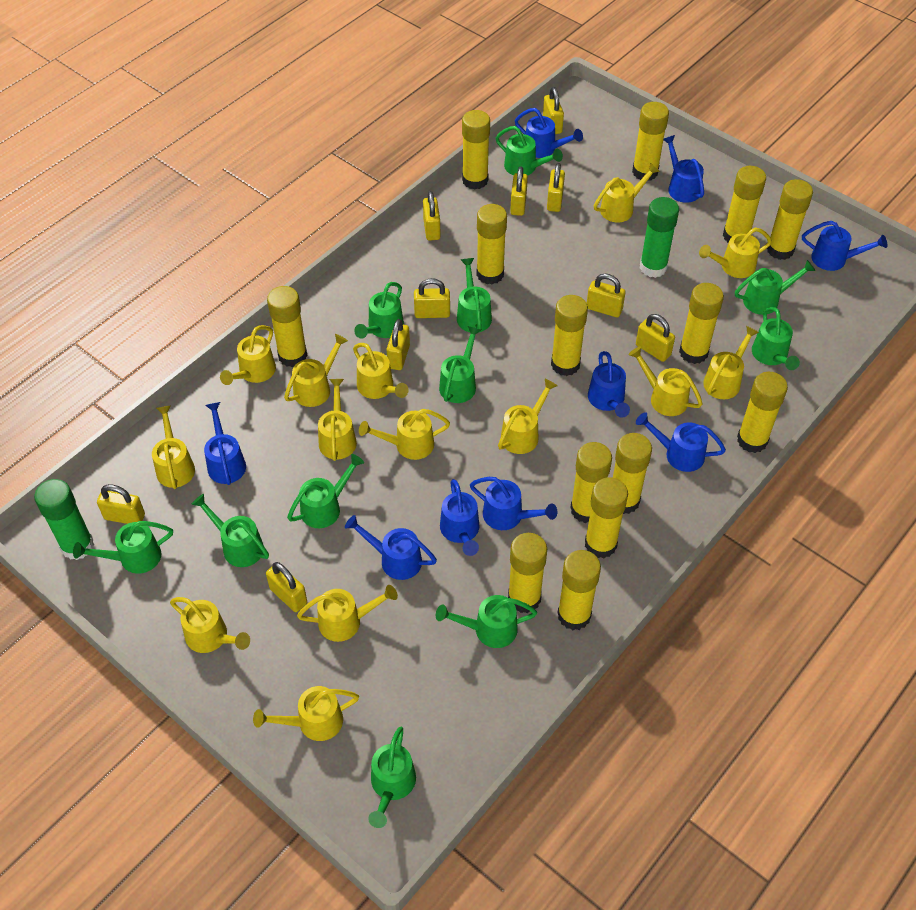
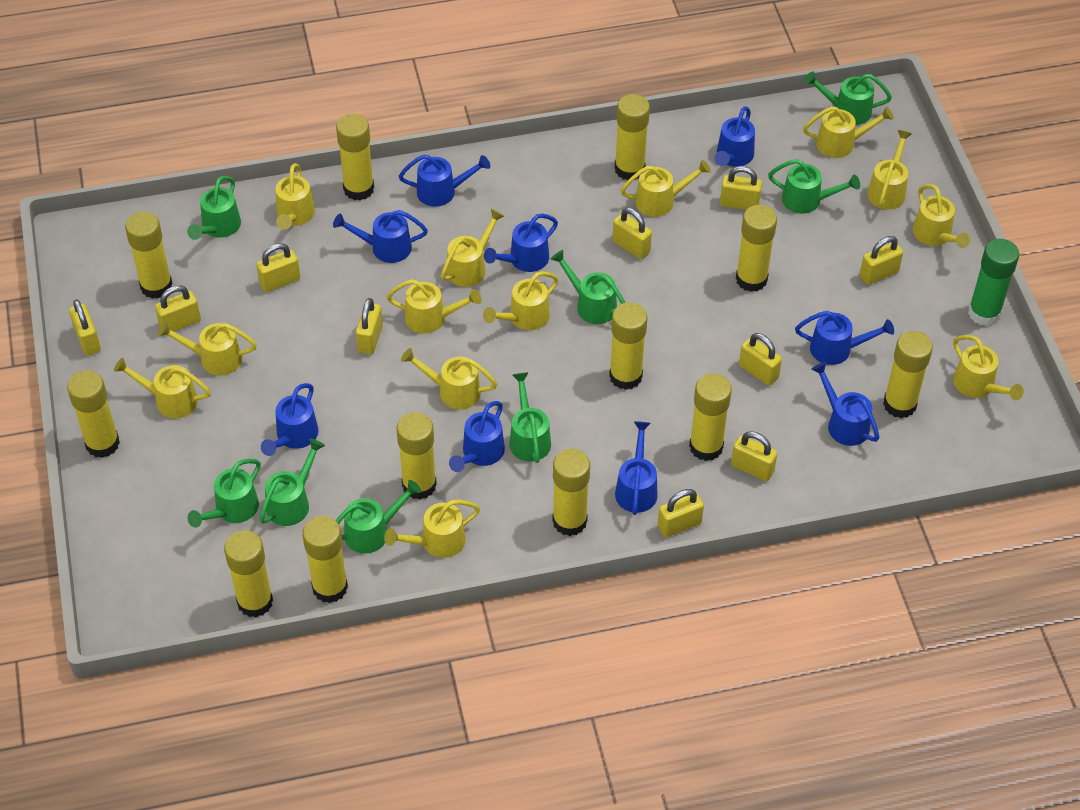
green glue stick: 2 -> 1
green watering can: 11 -> 8
yellow glue stick: 14 -> 12
yellow watering can: 14 -> 13

